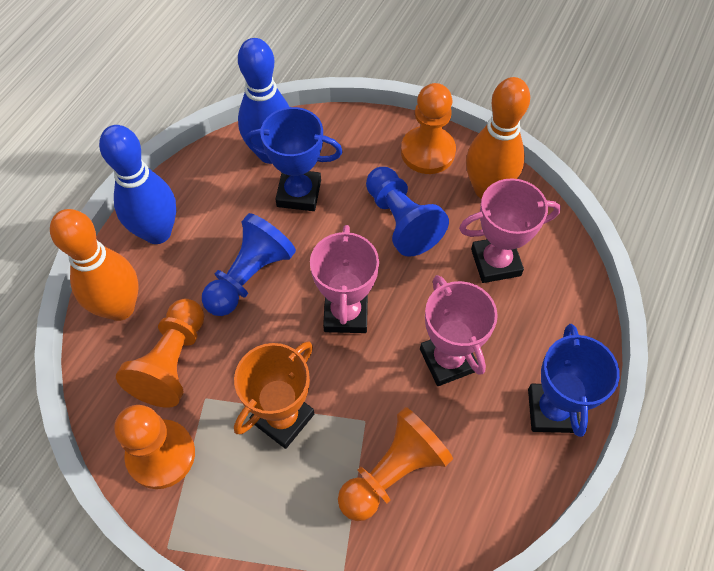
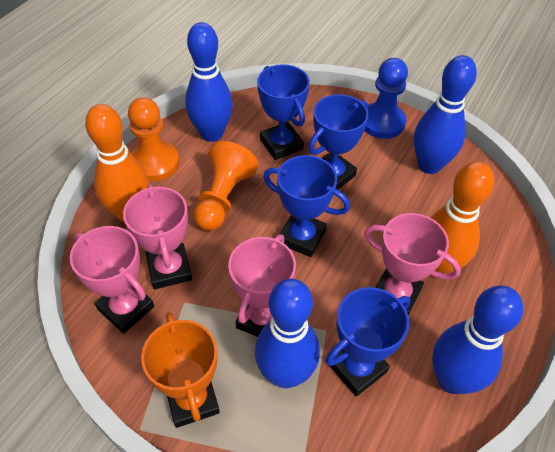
blue bowling pin: 2 -> 4
blue pawn: 2 -> 1
blue trophy: 2 -> 4
orange pawn: 4 -> 2
pink trophy: 3 -> 4

